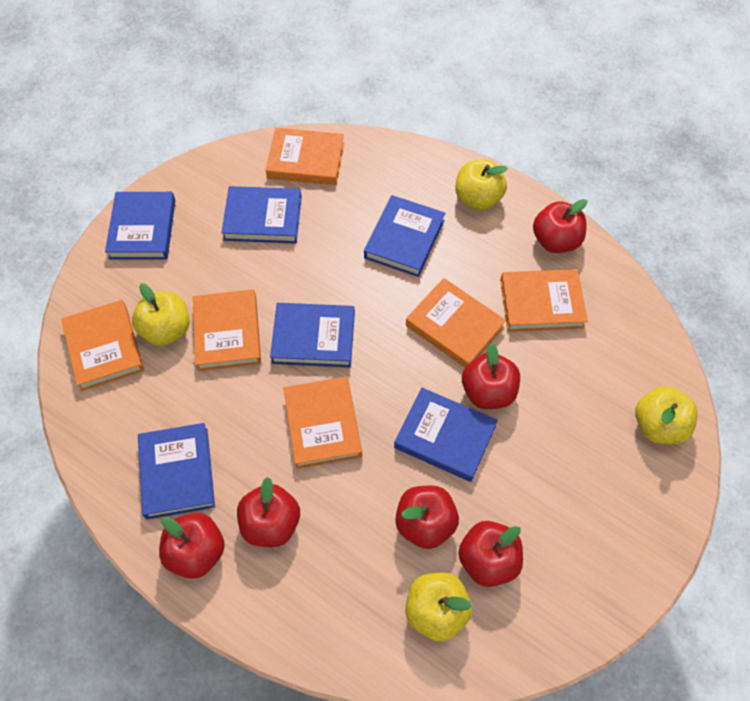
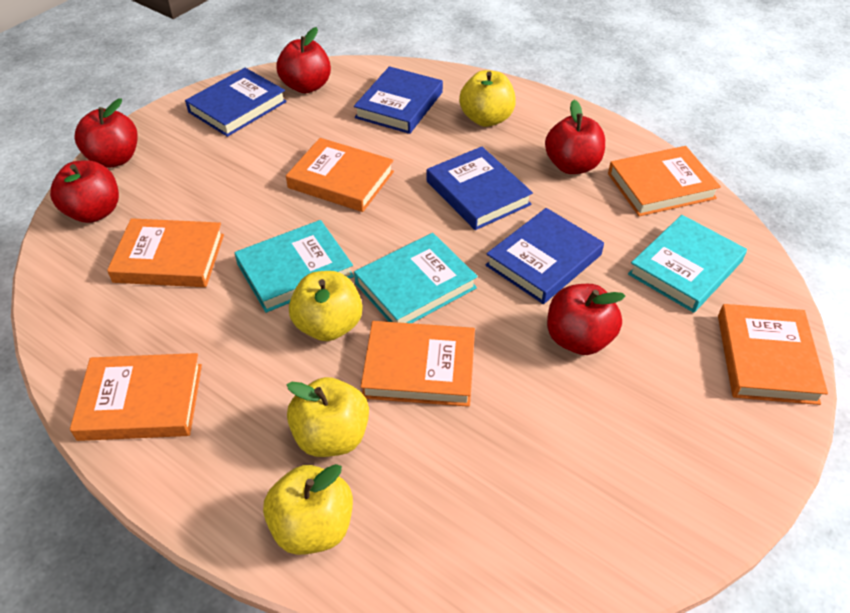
blue book: 6 -> 4
red apple: 6 -> 5
turquoise book: 0 -> 3

